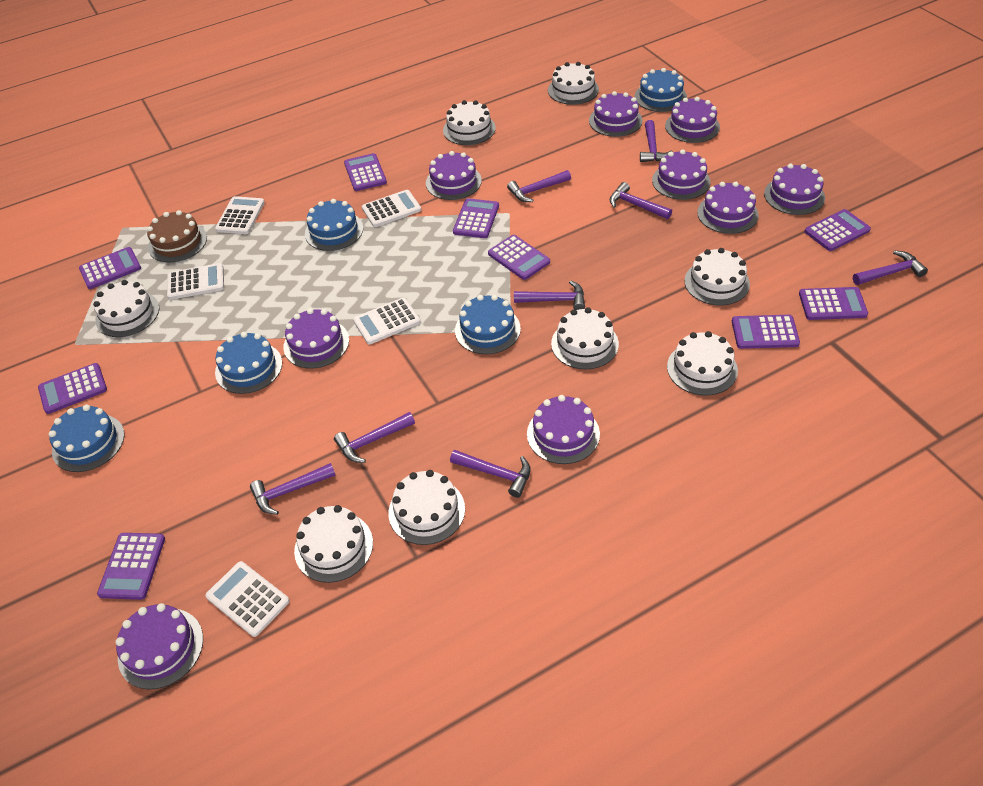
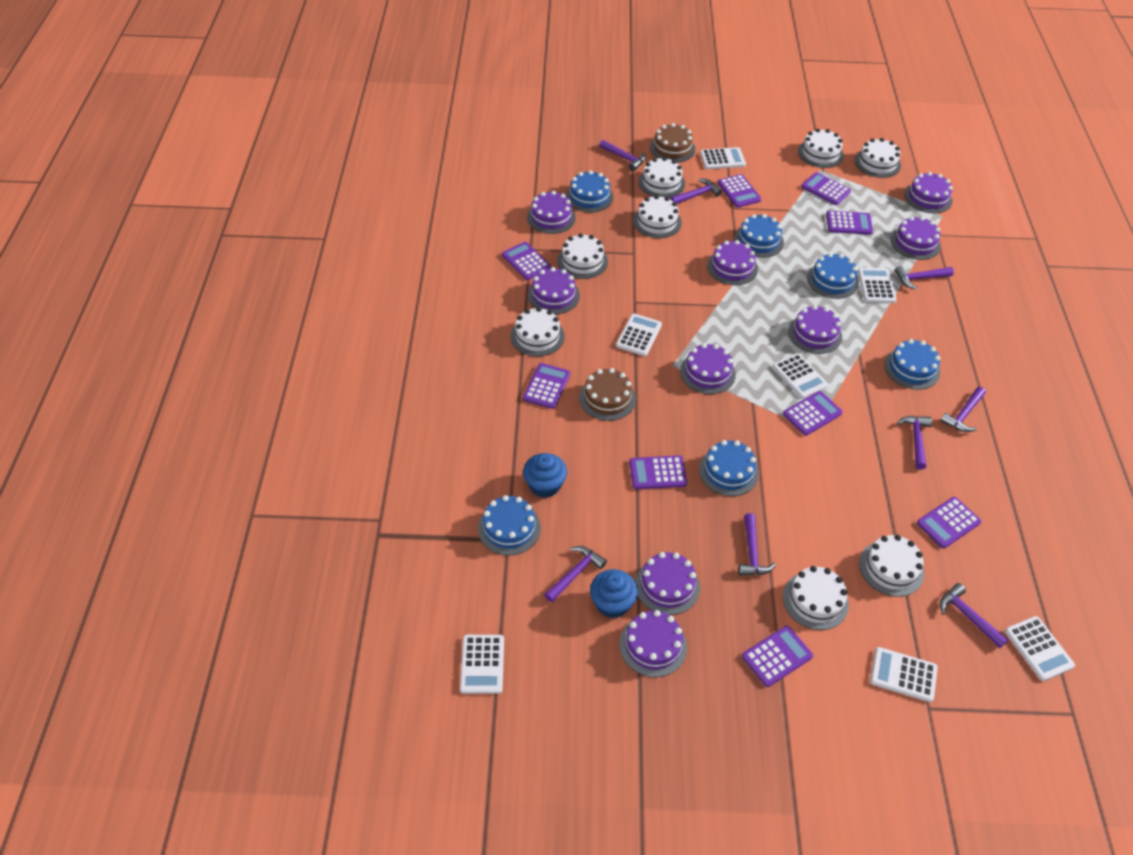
blue cake: 5 -> 6
blue cupcake: 0 -> 2
brown cake: 1 -> 2
white calculator: 5 -> 7

